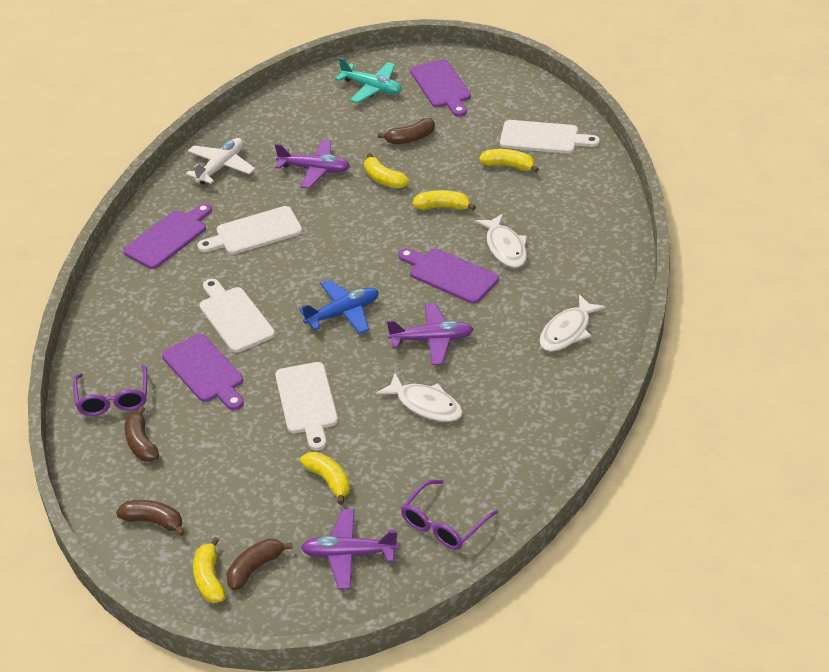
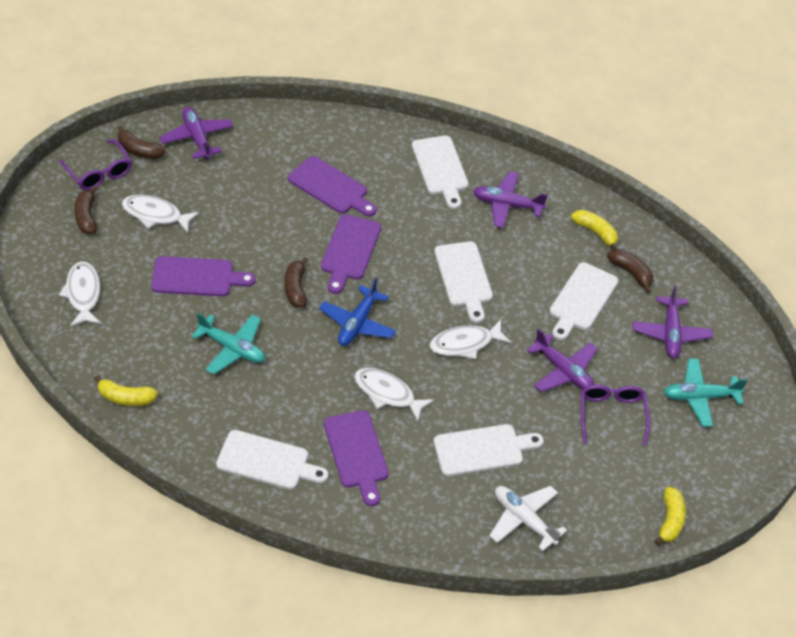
purple plane: 3 -> 4
turquoise plane: 1 -> 2
white cutting board: 4 -> 5
white fish: 3 -> 4
yellow banana: 5 -> 3

